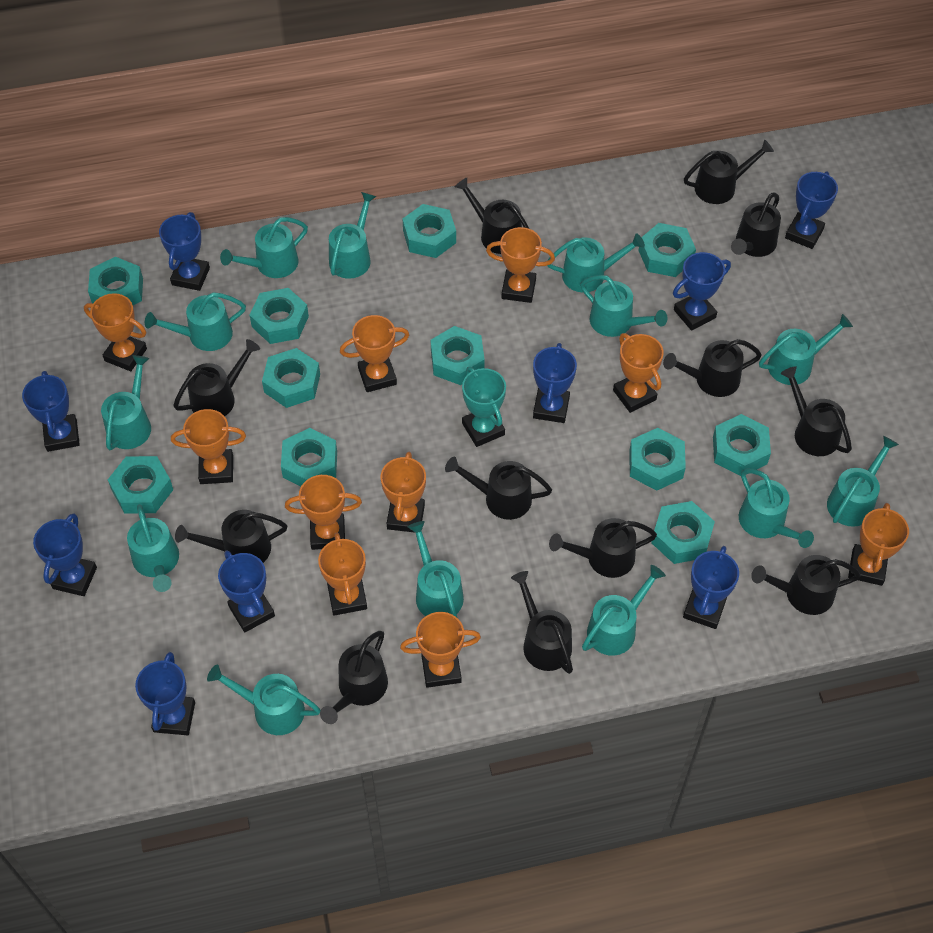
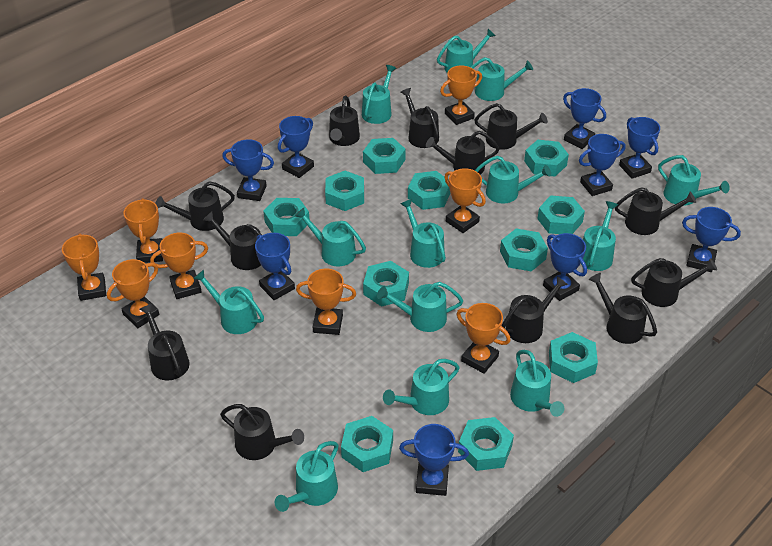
orange trophy: 10 -> 8
turquoise trophy: 1 -> 0

